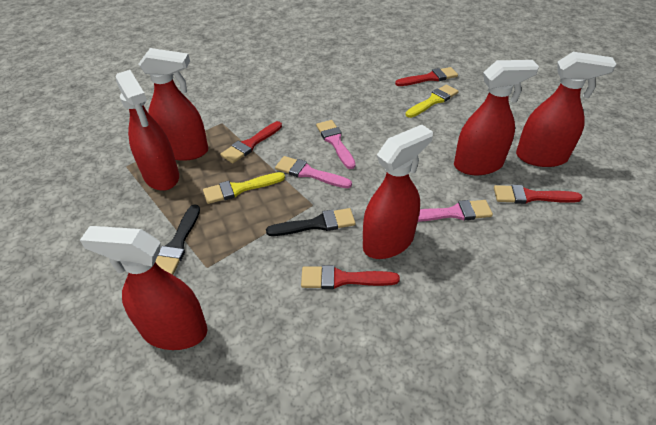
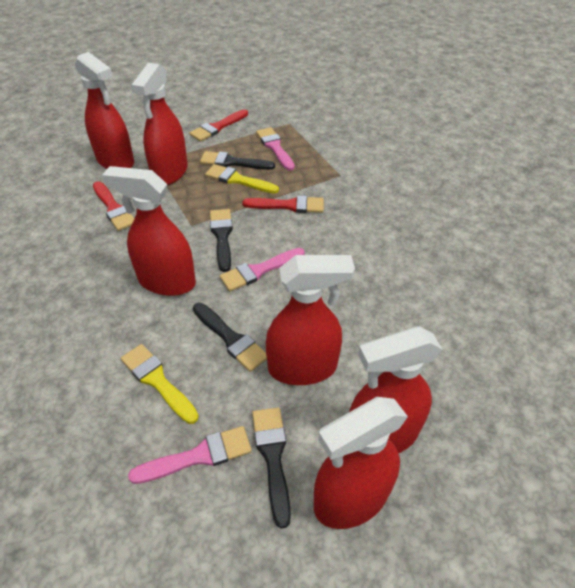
black brush: 2 -> 4
red brush: 4 -> 3

